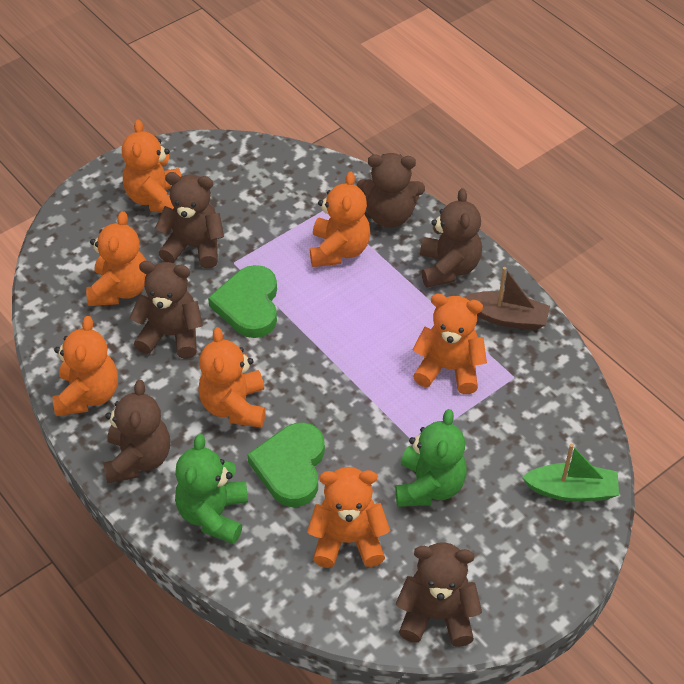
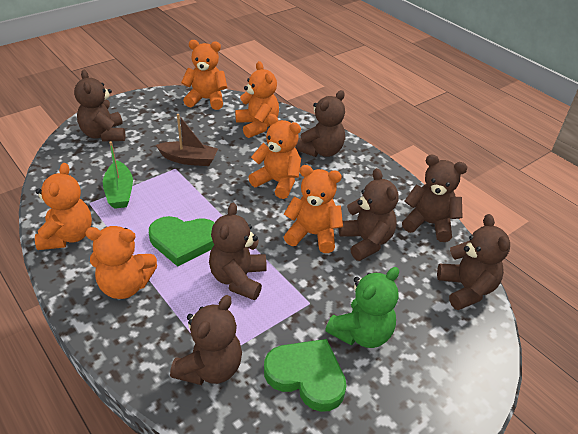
brown teddy bear: 6 -> 7
green teddy bear: 2 -> 1
orange teddy bear: 7 -> 6

